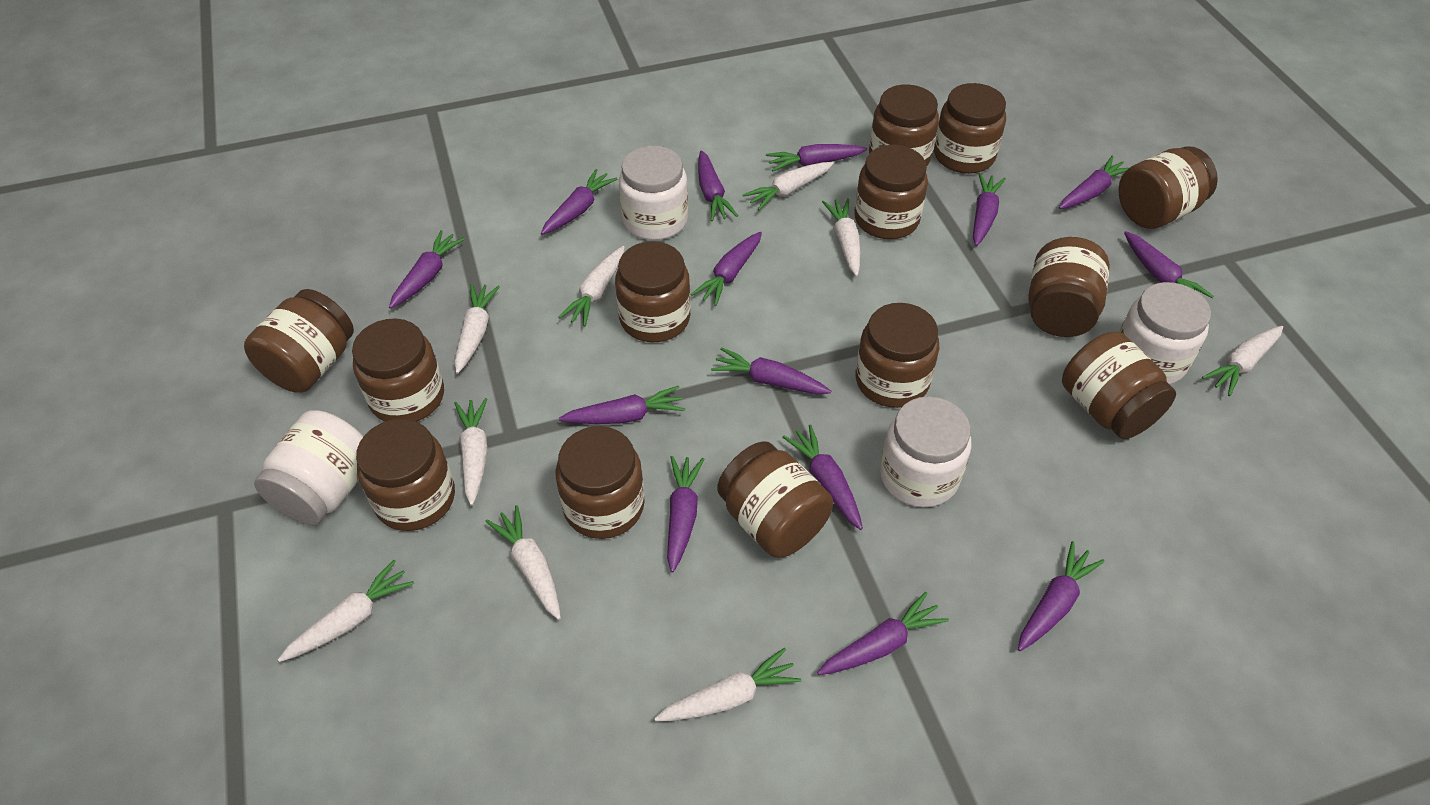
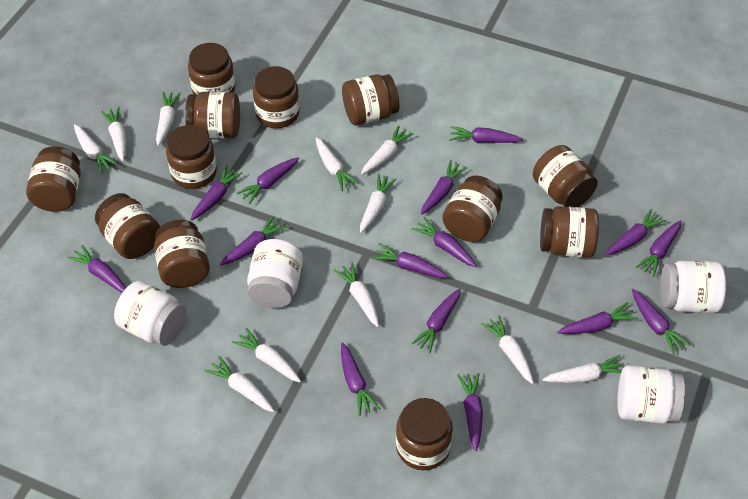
brown jar: 13 -> 12
purple carrot: 14 -> 15
white carrot: 9 -> 11

